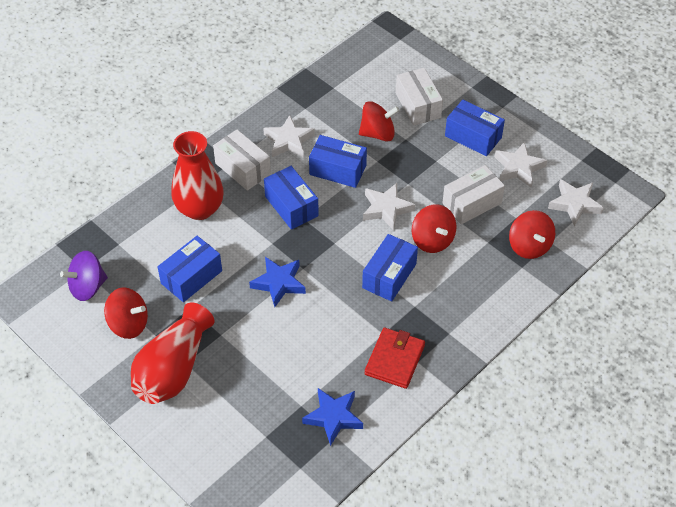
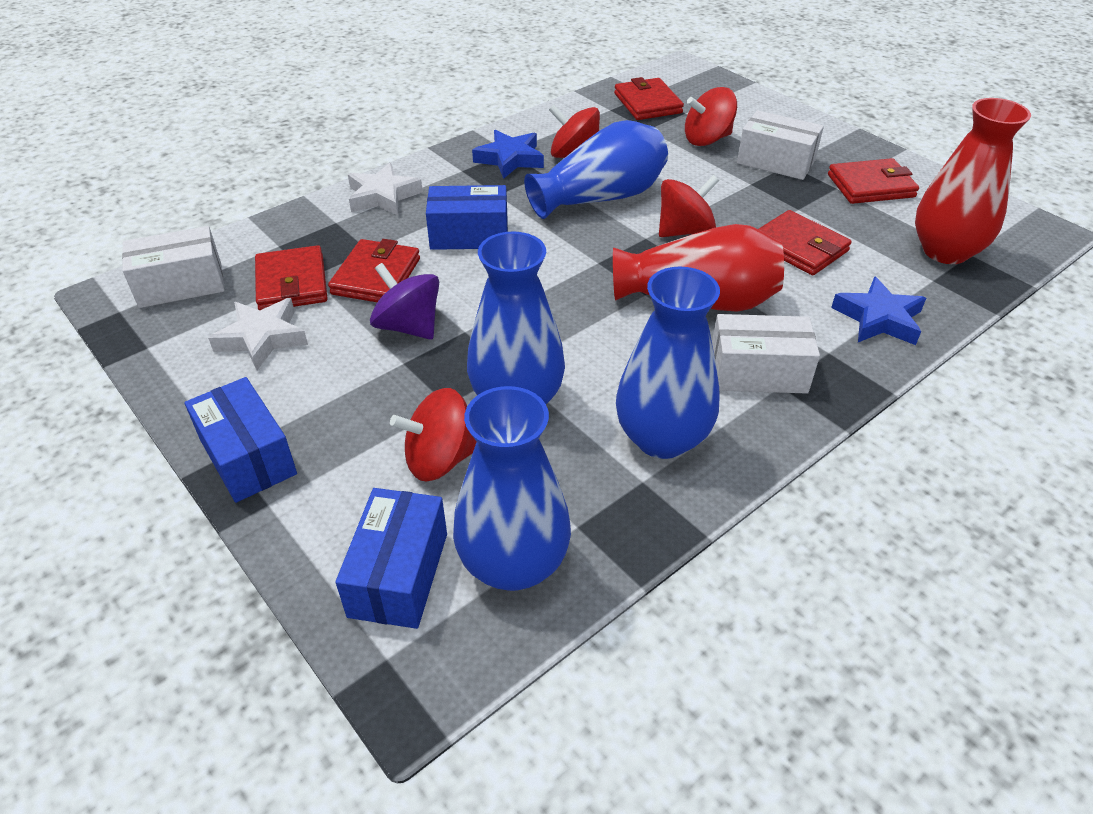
blue box: 5 -> 3
blue vase: 0 -> 4
red wallet: 1 -> 5
white star: 4 -> 2

